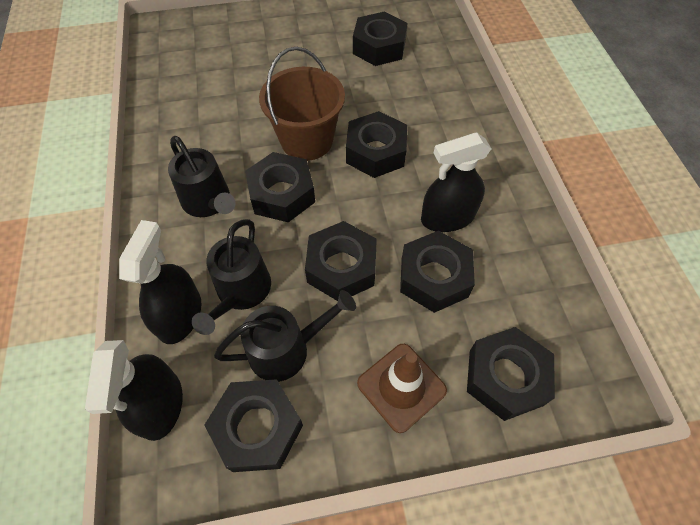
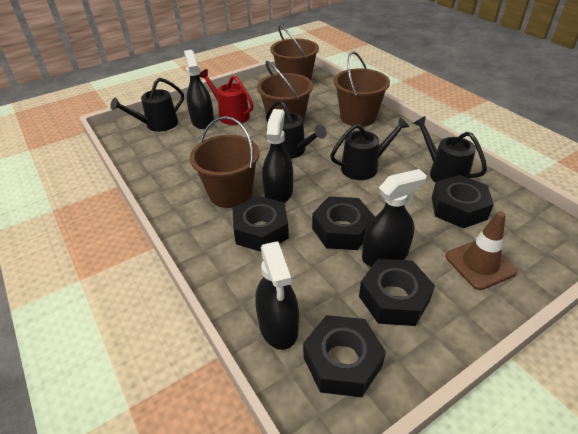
black nut: 7 -> 5
black spray bottle: 3 -> 4
black watering can: 3 -> 4
brown bucket: 1 -> 4
red watering can: 0 -> 1

